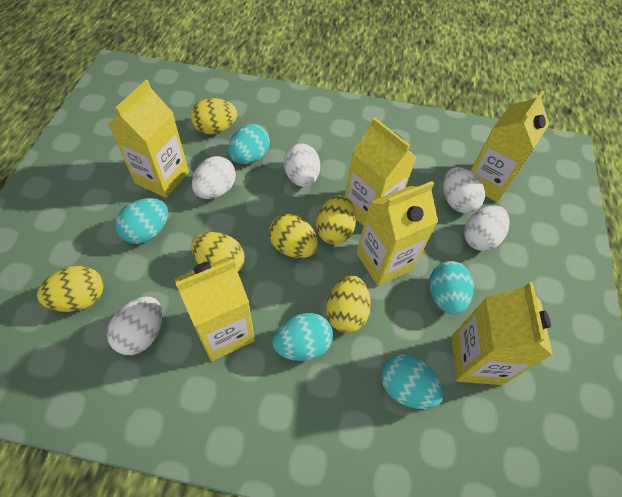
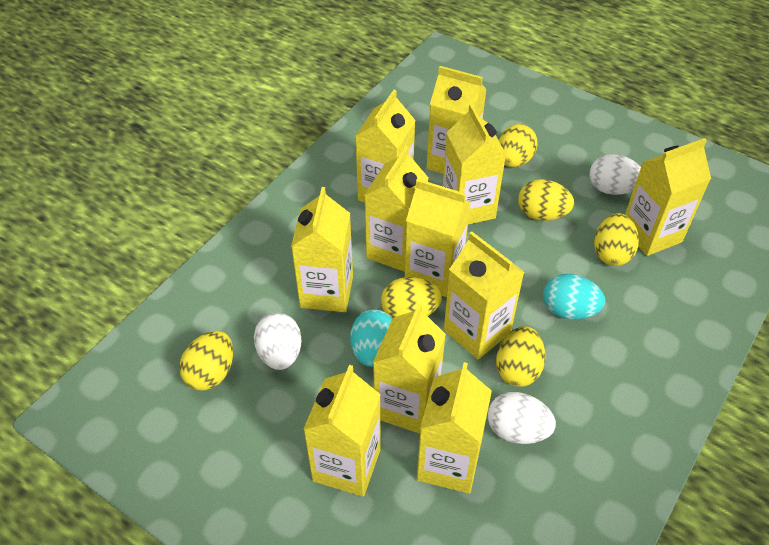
turquoise egg: 5 -> 2
white egg: 5 -> 3
yellow carton: 6 -> 11

